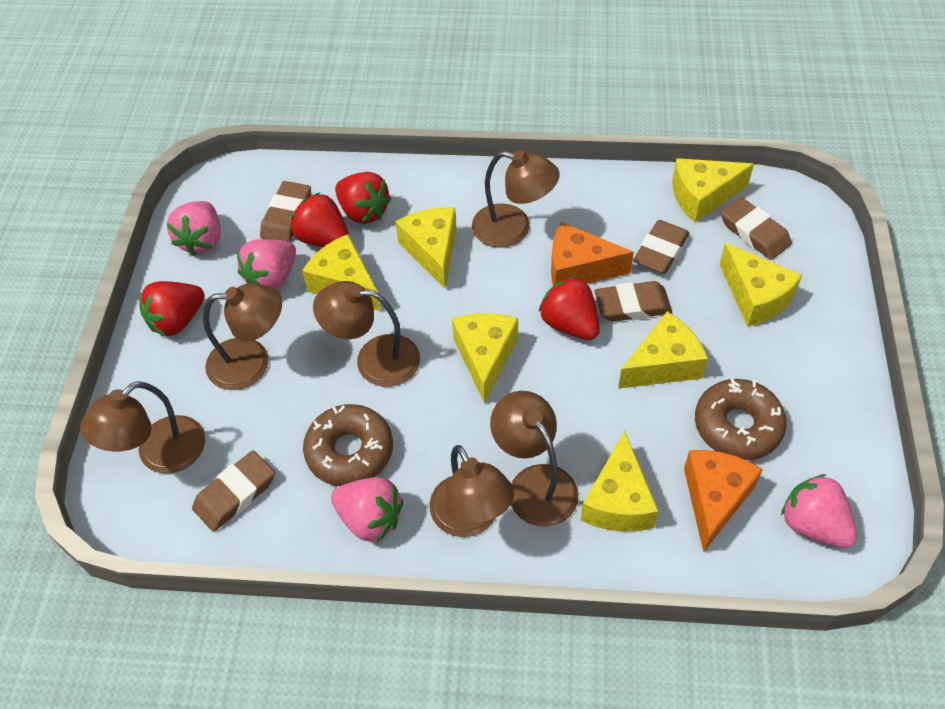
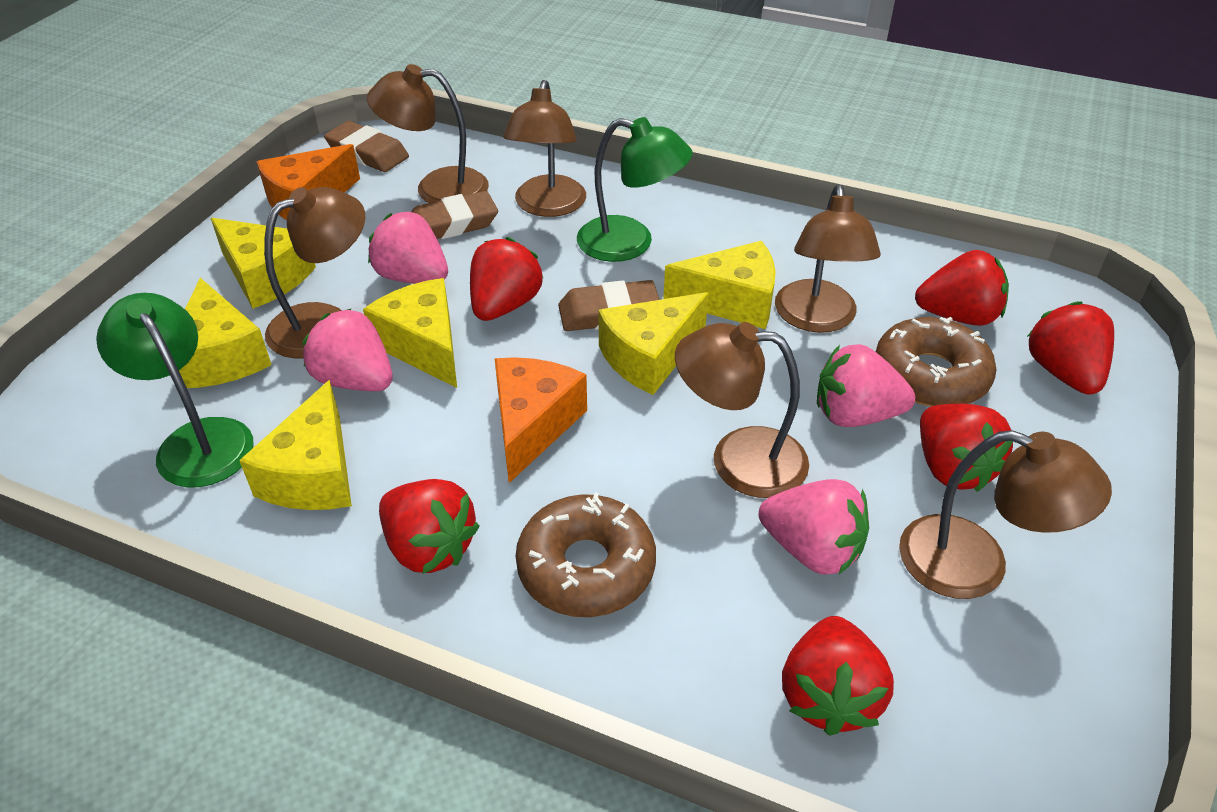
brown eraser: 5 -> 3
green lamp: 0 -> 2
red strawberry: 4 -> 6
yellow cheese: 7 -> 6

